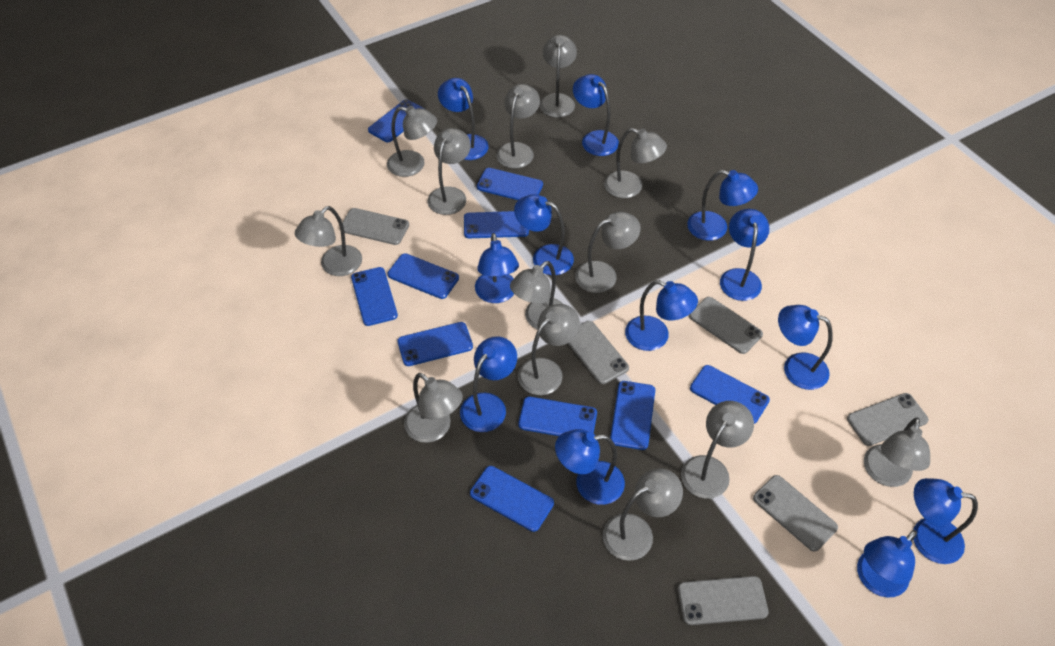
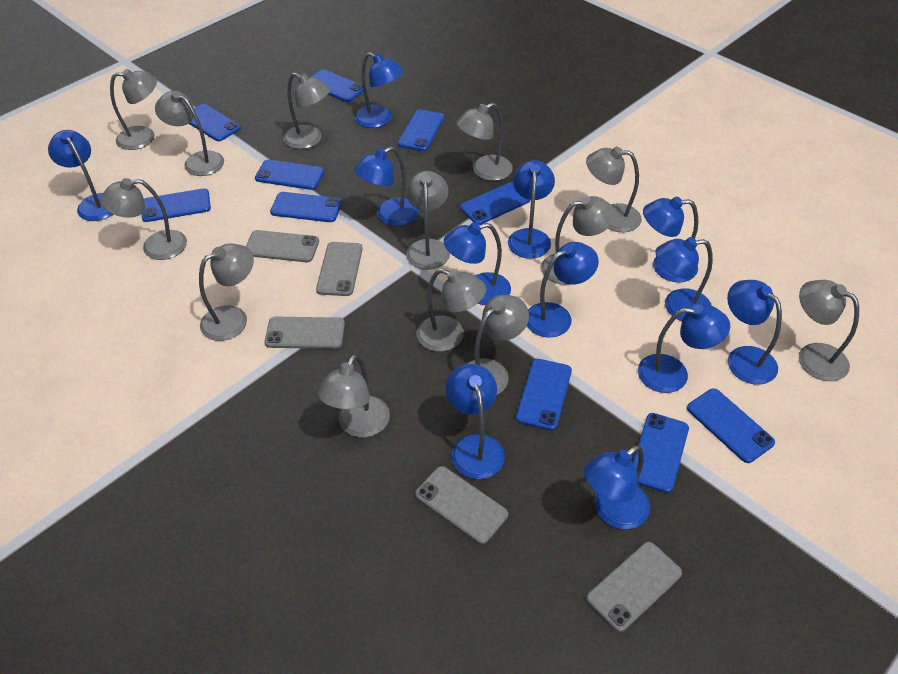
grey phone: 6 -> 5

